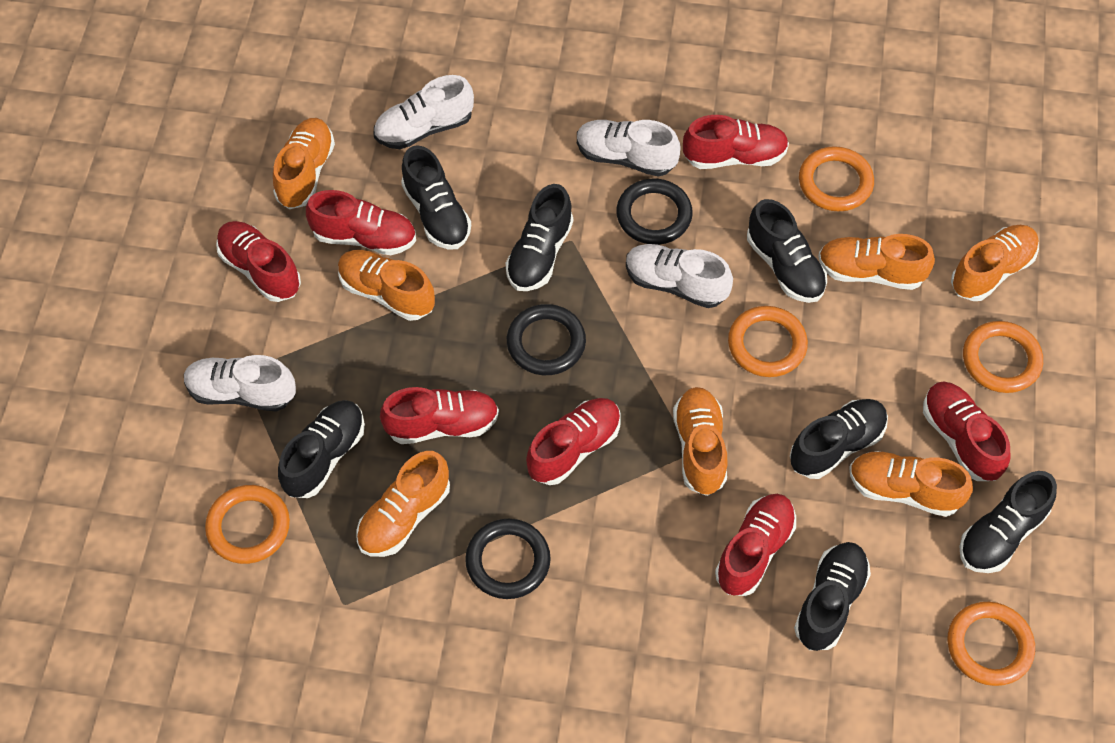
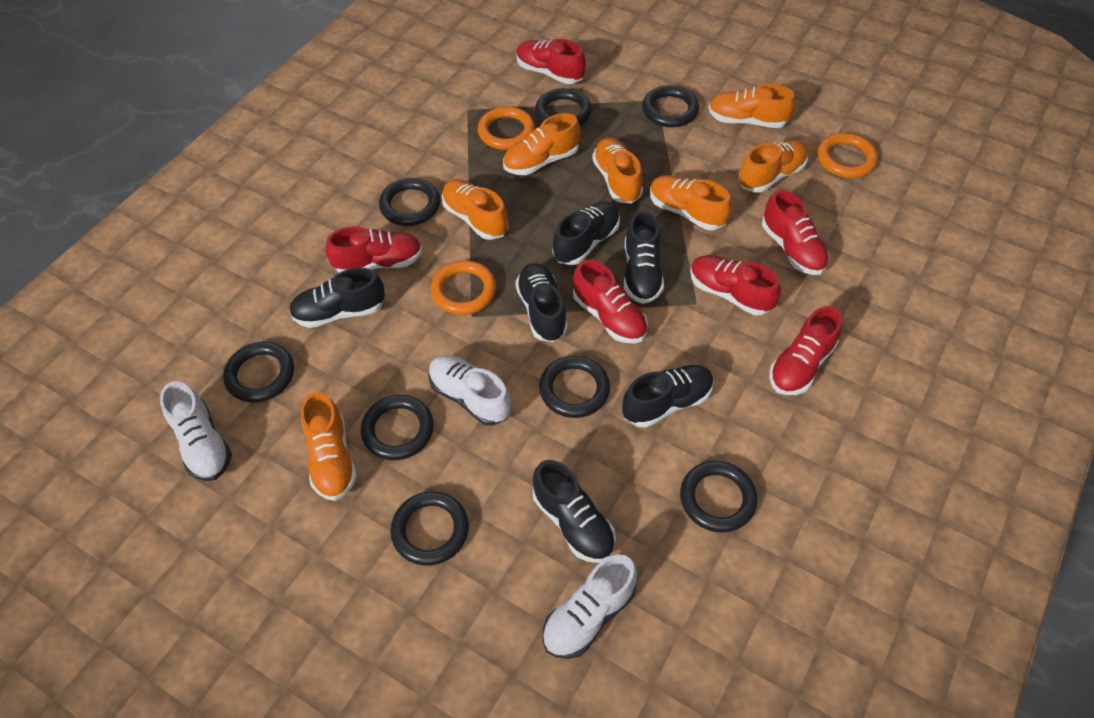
black ring: 3 -> 8
black shoe: 7 -> 6
orange ring: 5 -> 3
red shoe: 7 -> 6
white shoe: 4 -> 3

